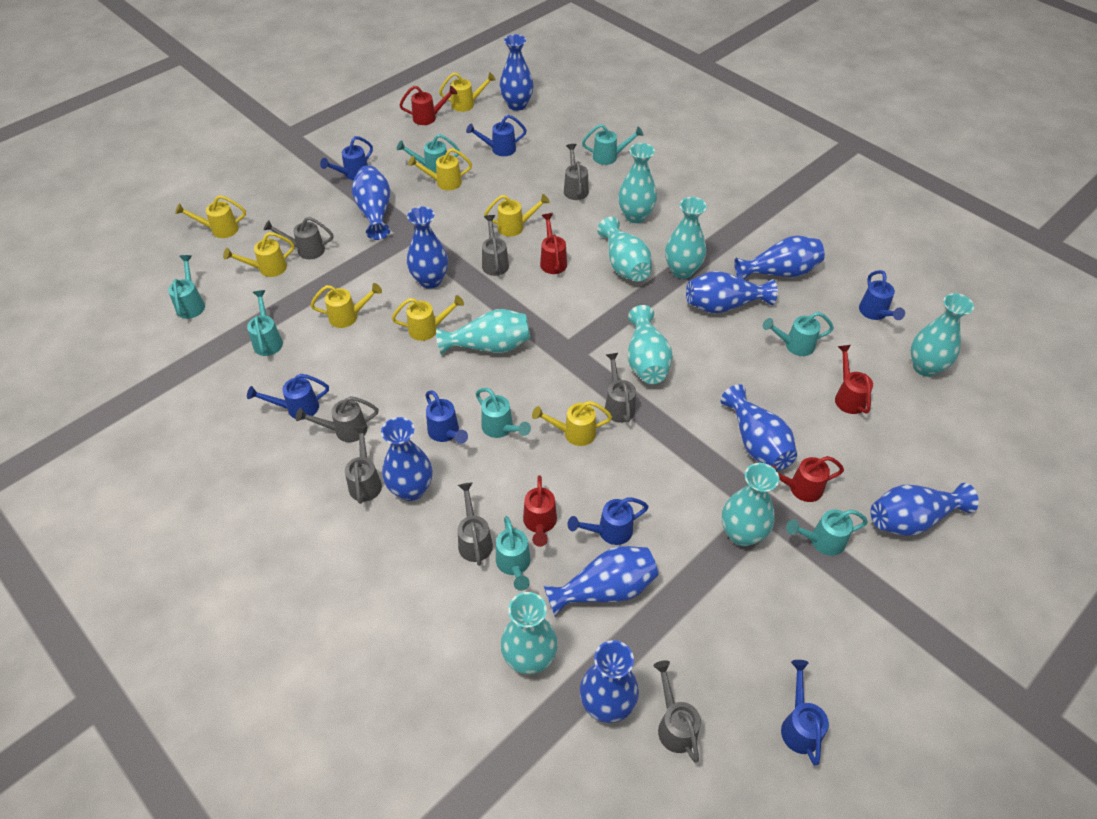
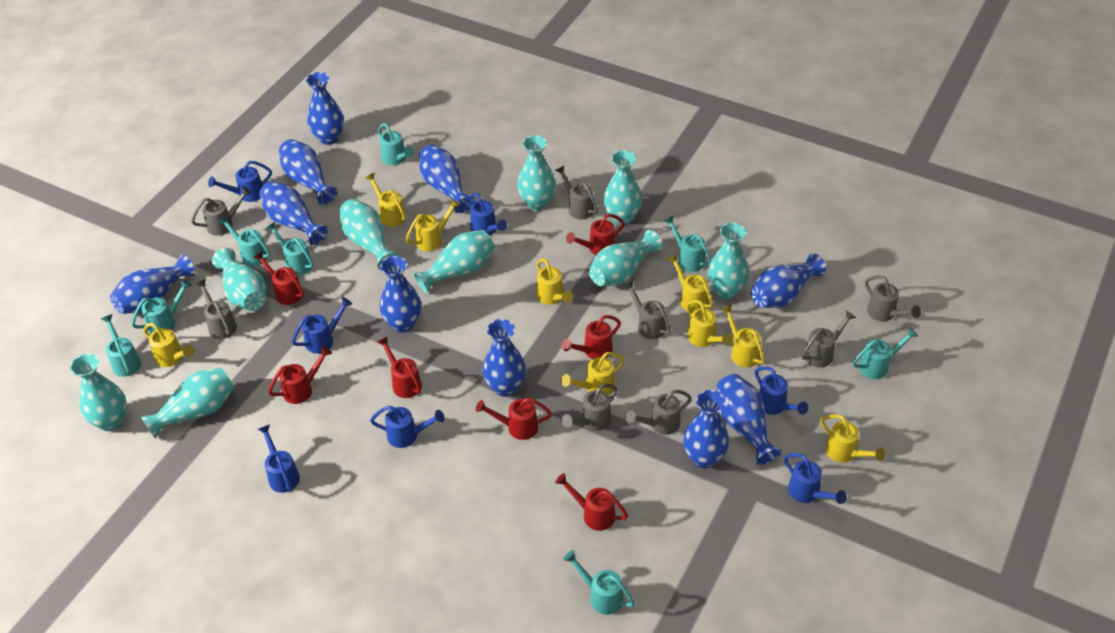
red watering can: 5 -> 7
turquoise vase: 8 -> 9
yellow watering can: 8 -> 9

